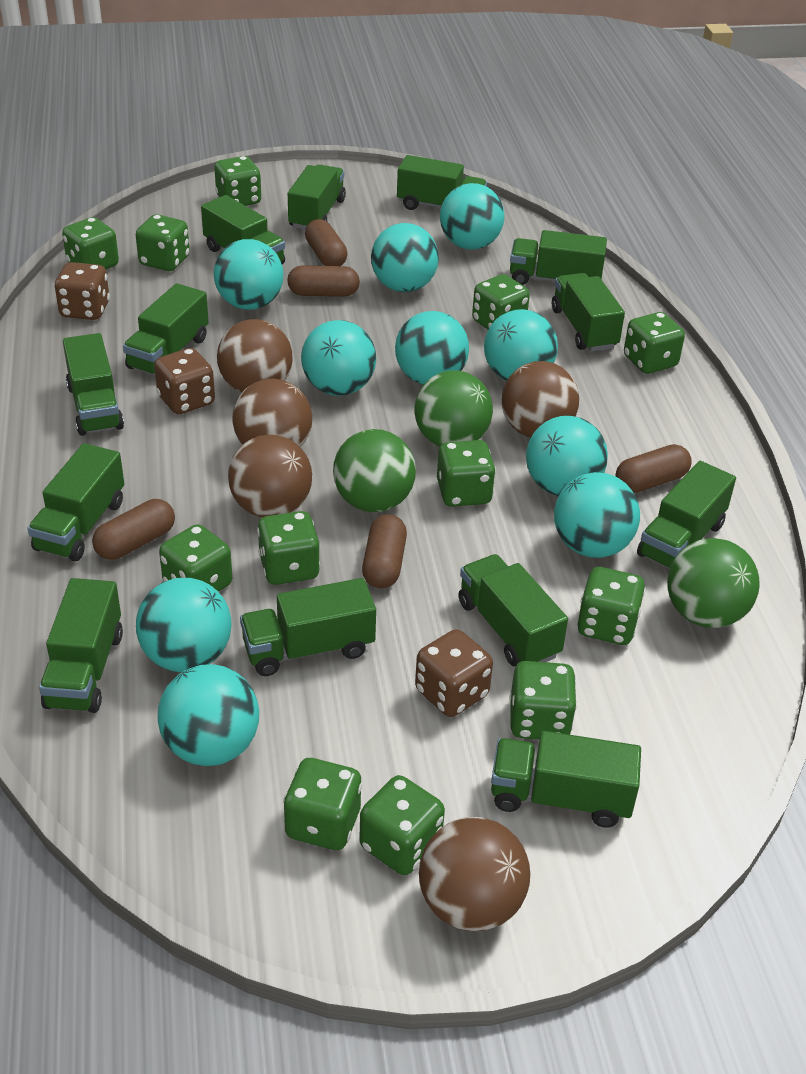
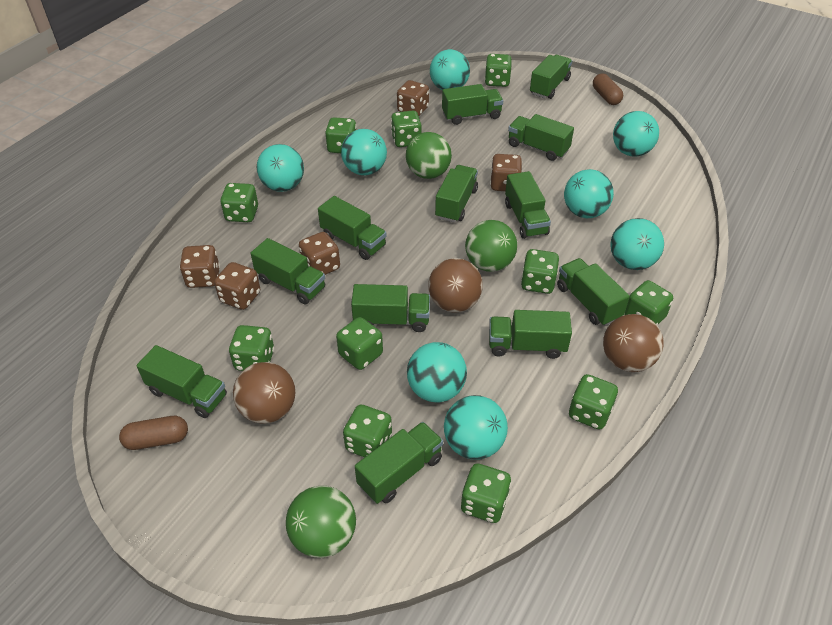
brown ball: 5 -> 3
brown capsule: 5 -> 2
brown dice: 3 -> 5
green dice: 12 -> 11
green truck: 13 -> 12
turquoise ball: 10 -> 8

